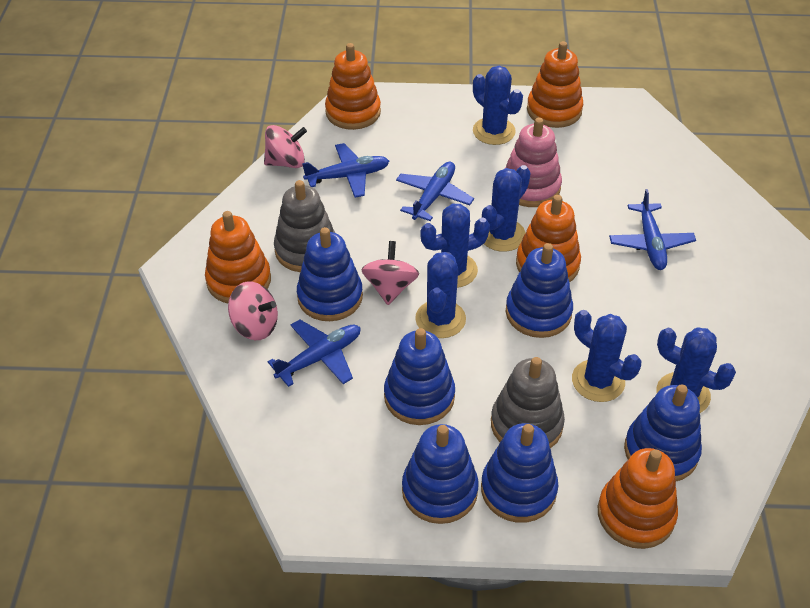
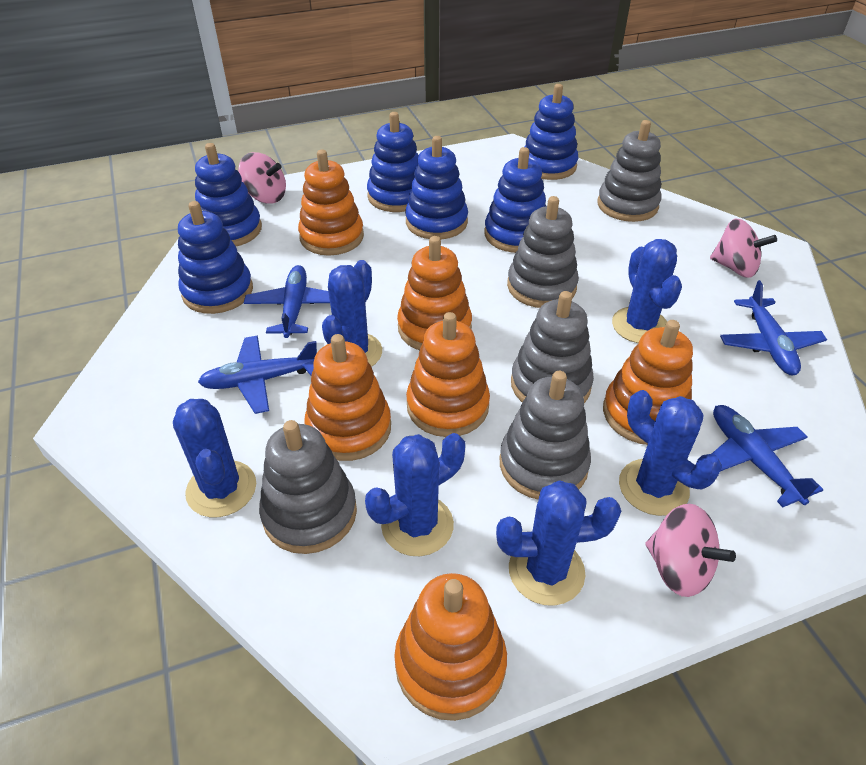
grey stacking toy: 2 -> 5
orange stacking toy: 5 -> 6
pink stacking toy: 1 -> 0

